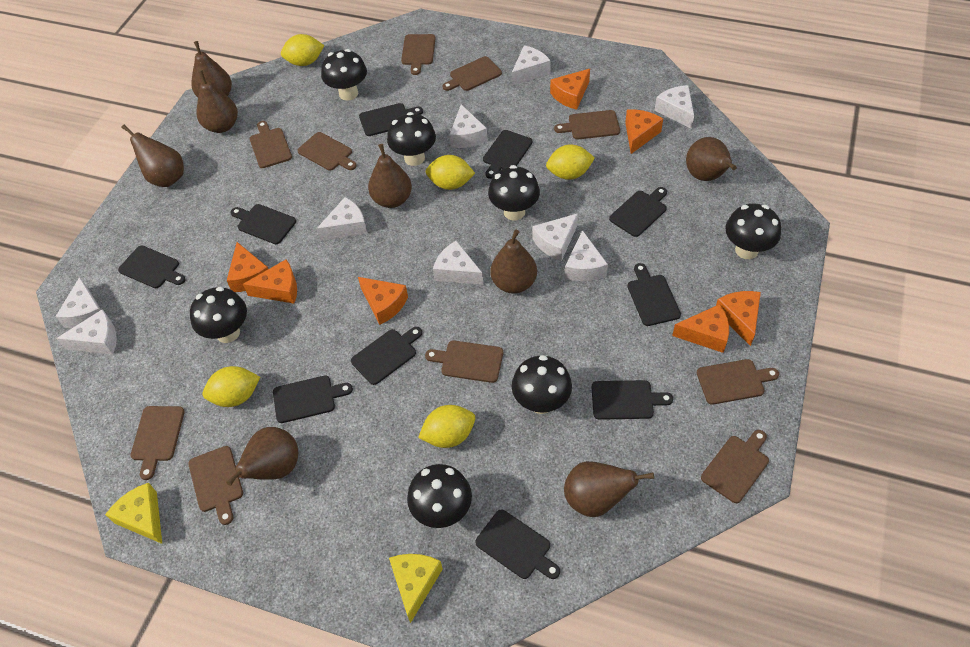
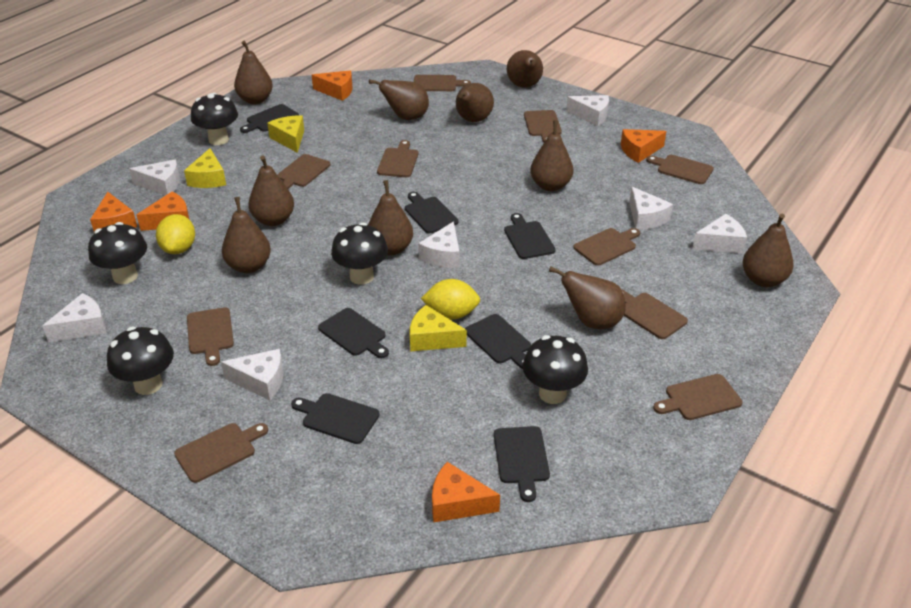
black cutting board: 10 -> 7
black mushroom: 7 -> 5
brown pear: 8 -> 10
orange cheese: 7 -> 5
white cheese: 9 -> 7
yellow cheese: 2 -> 3
yellow lemon: 5 -> 2

